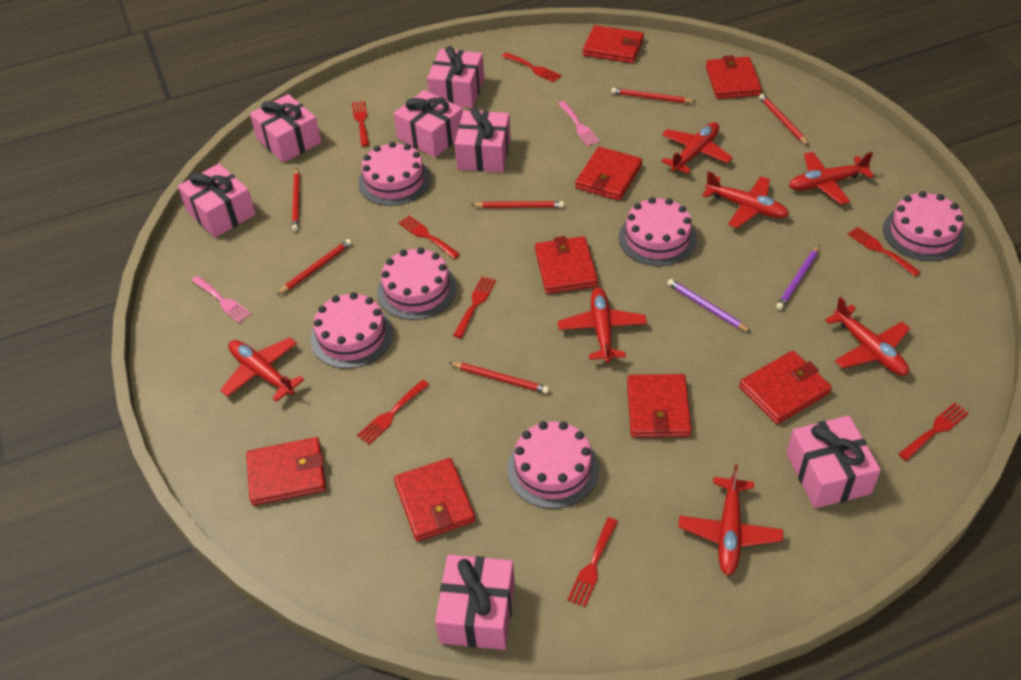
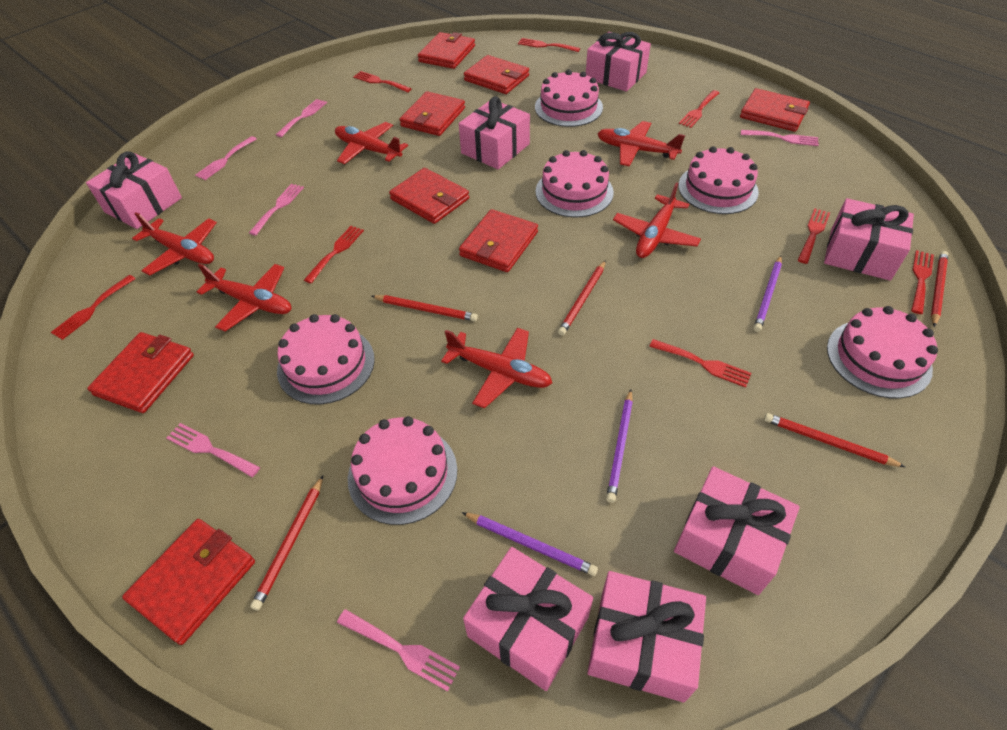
pink fork: 2 -> 6
purple pencil: 2 -> 3
red pencil: 6 -> 5
red plane: 7 -> 6

